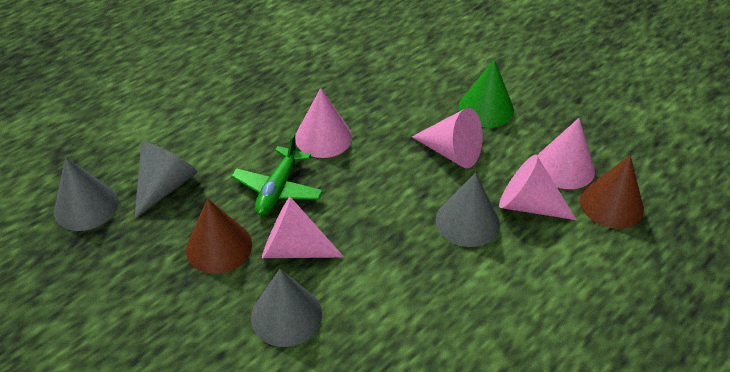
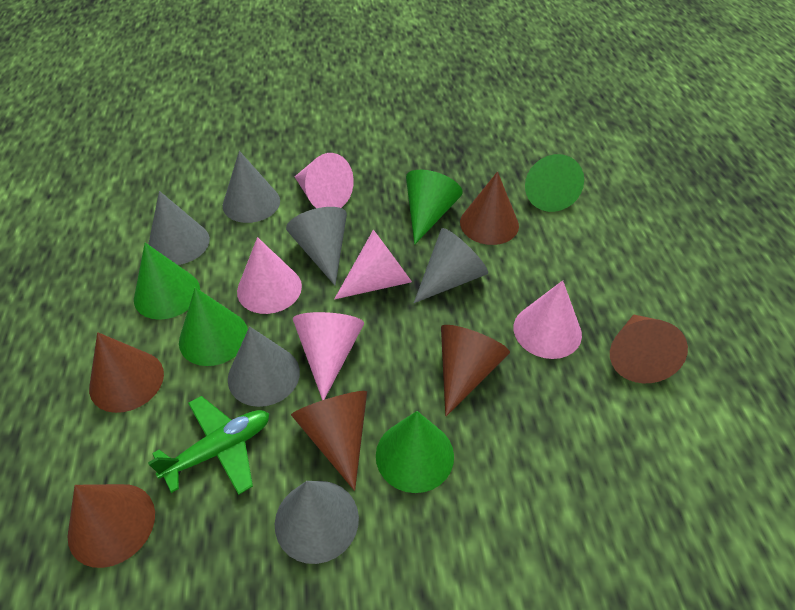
brown cone: 2 -> 6
green cone: 1 -> 5
grey cone: 4 -> 6

